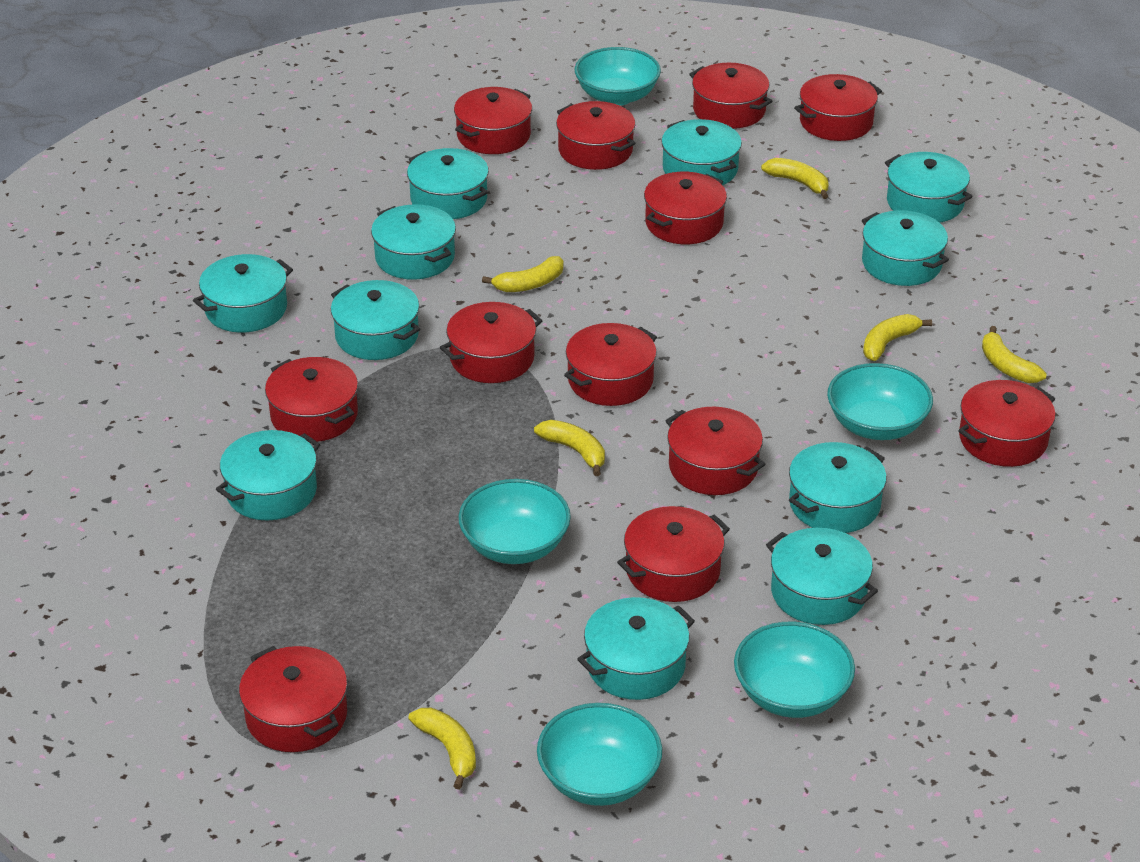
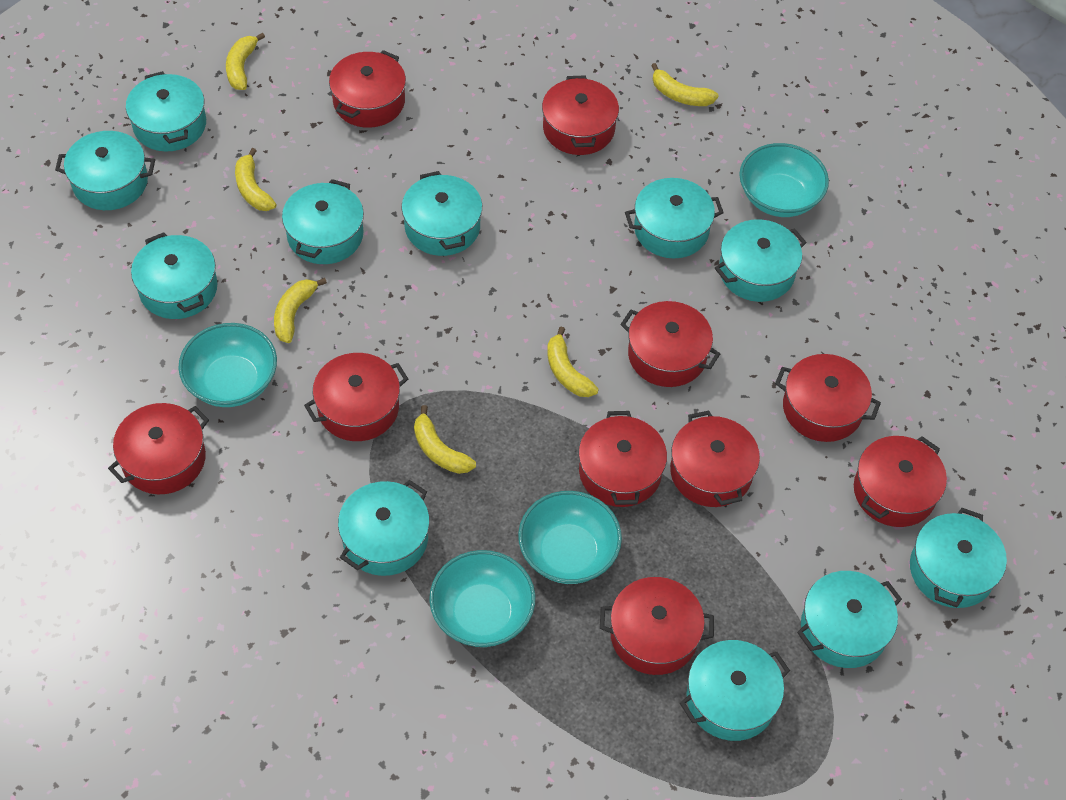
red pot: 12 -> 10
turquoise bowl: 5 -> 4

